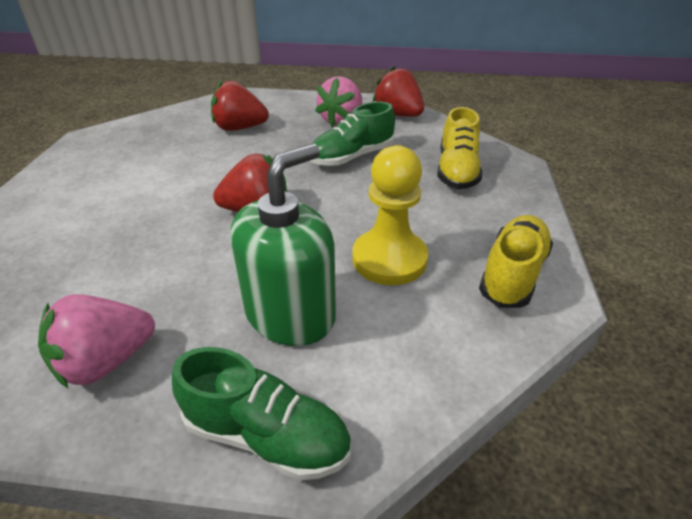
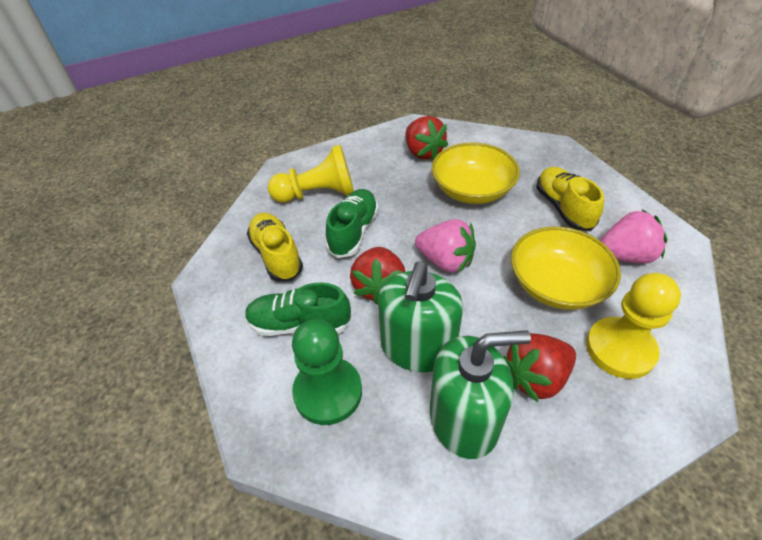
green pawn: 0 -> 1
green soap dispenser: 1 -> 2
yellow bowl: 0 -> 2
yellow pawn: 1 -> 2

